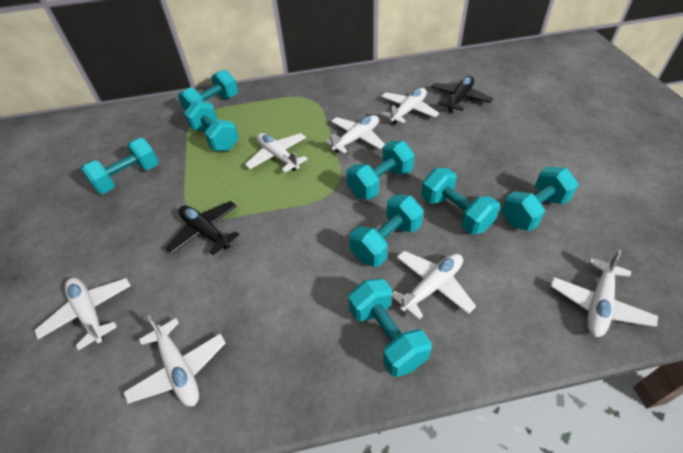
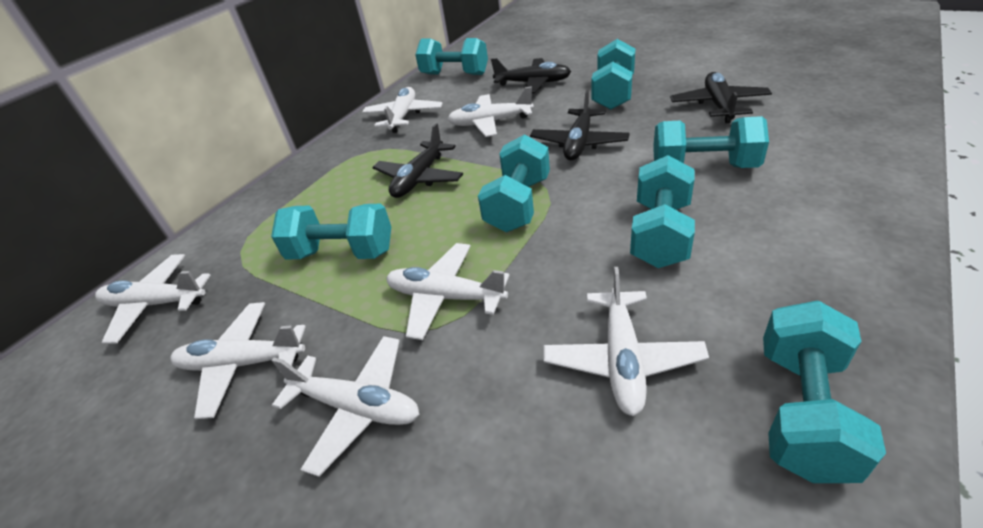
black plane: 2 -> 4
turquoise dumbbell: 8 -> 7

